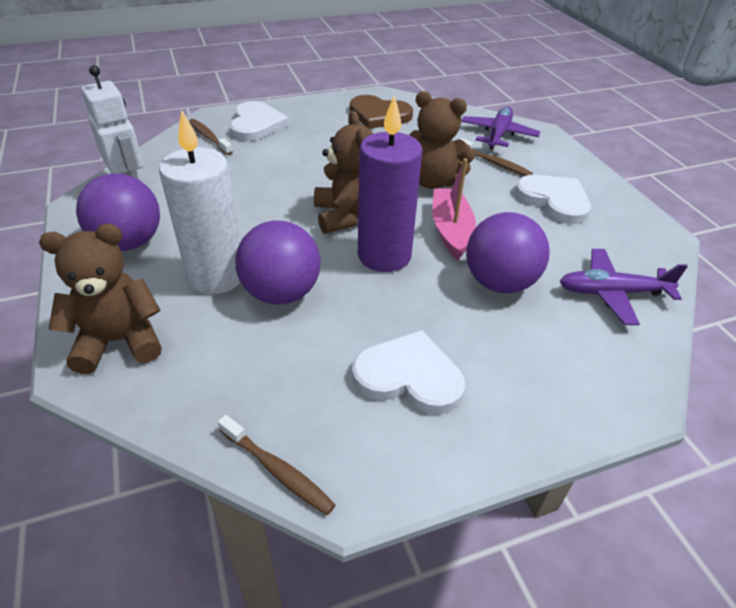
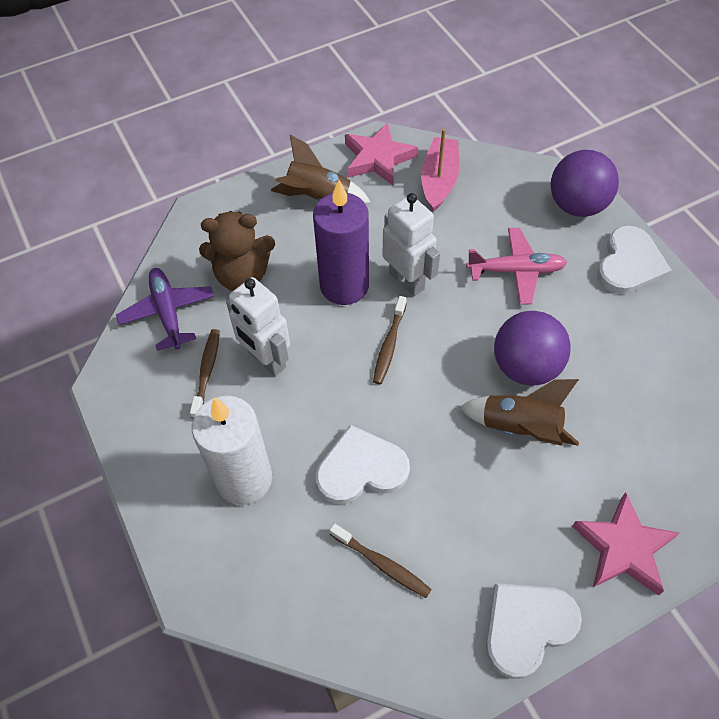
brown heart: 1 -> 0
brown rocket: 0 -> 2
brown teddy bear: 3 -> 1
pink plane: 0 -> 1
pink star: 0 -> 2
purple ball: 3 -> 2
purple plane: 2 -> 1
white robot: 1 -> 2

